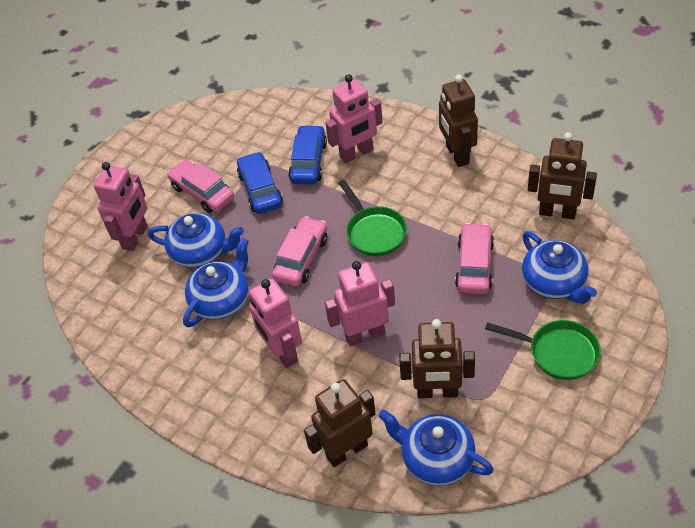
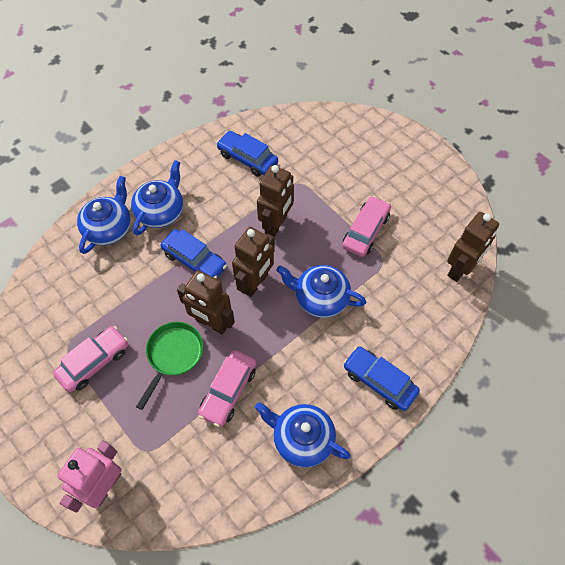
blue car: 2 -> 3
green pan: 2 -> 1
pink robot: 4 -> 1

